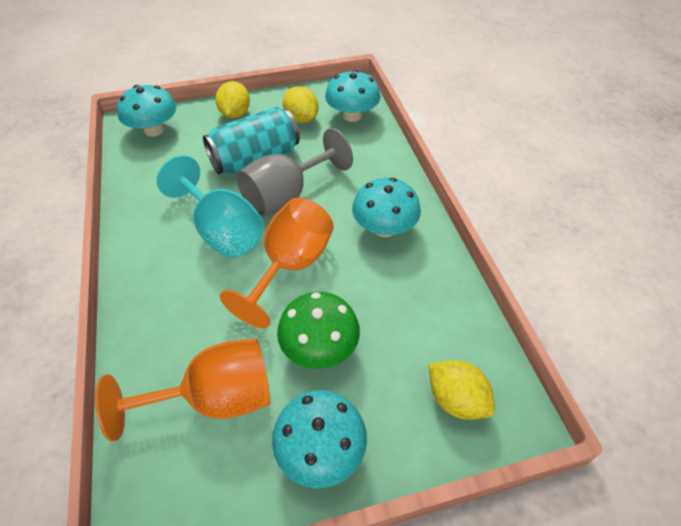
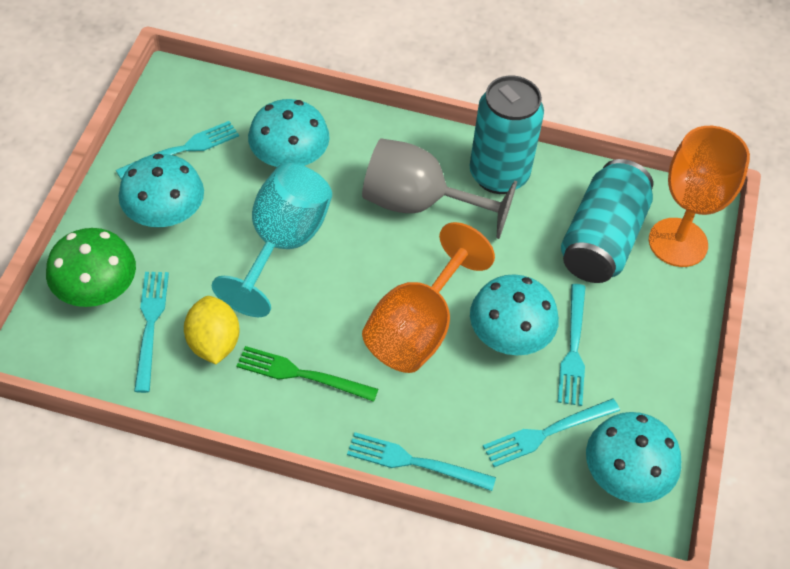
green fork: 0 -> 1
turquoise can: 1 -> 2
turquoise fork: 0 -> 5
yellow lemon: 3 -> 1

